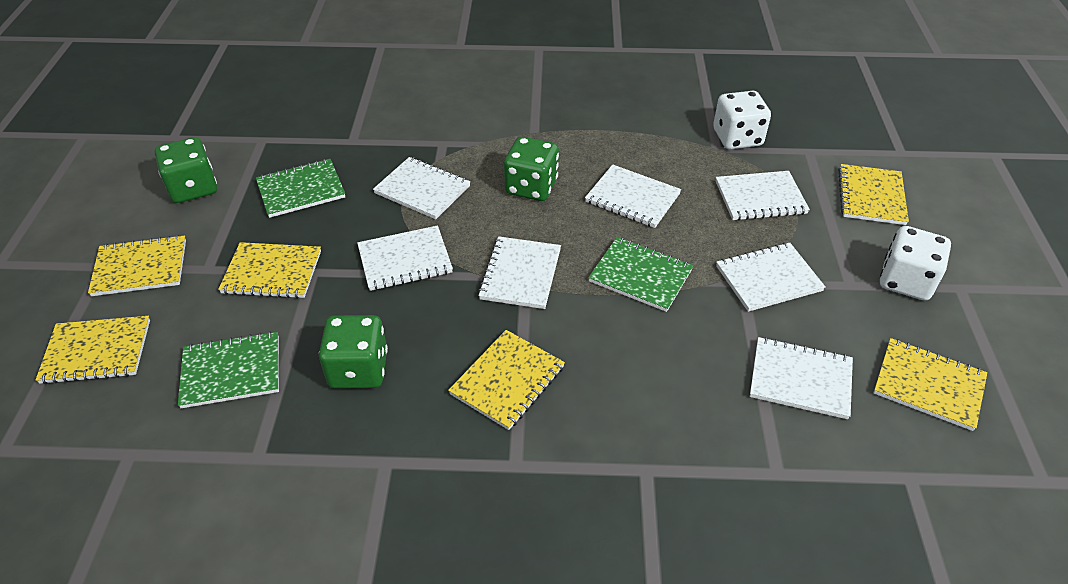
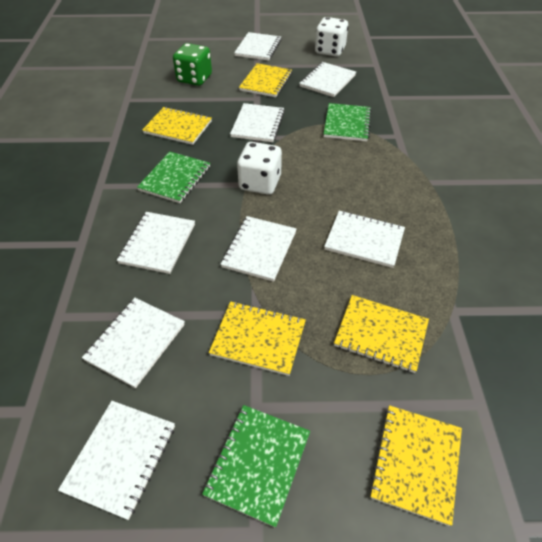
green dice: 3 -> 1
white notebook: 7 -> 8
yellow notebook: 6 -> 5

